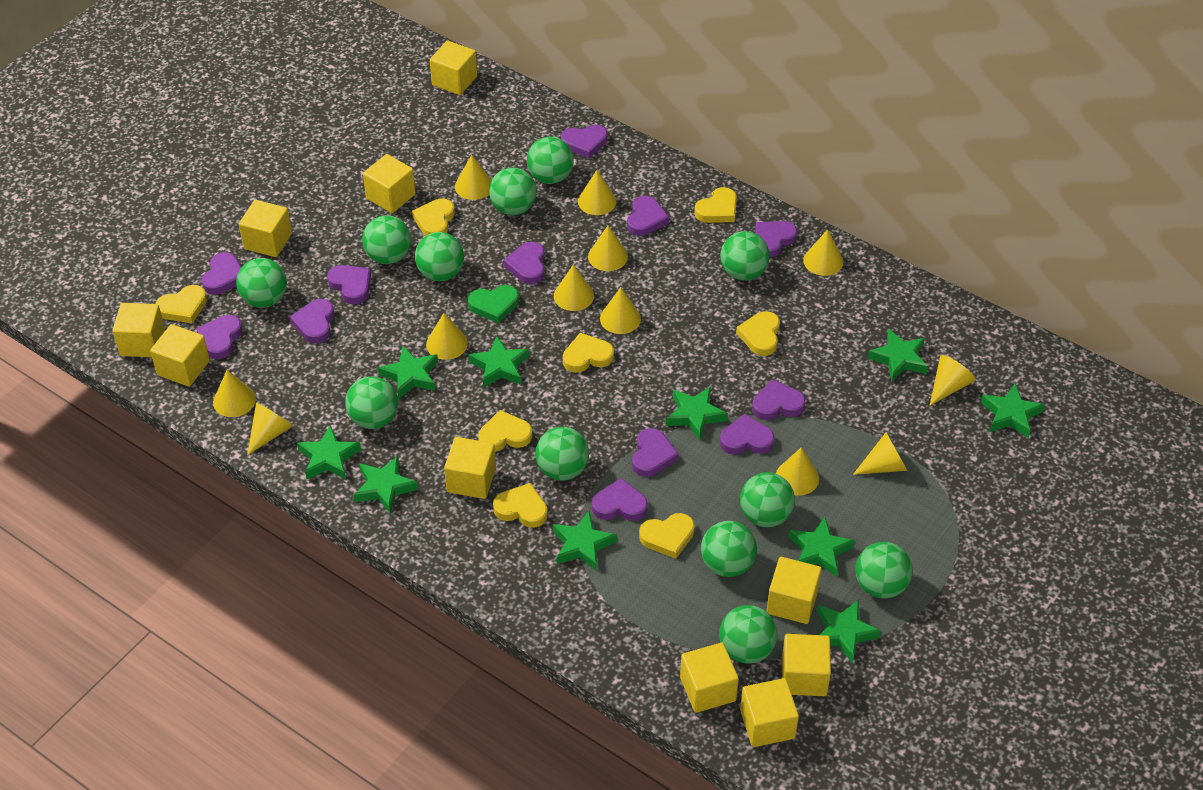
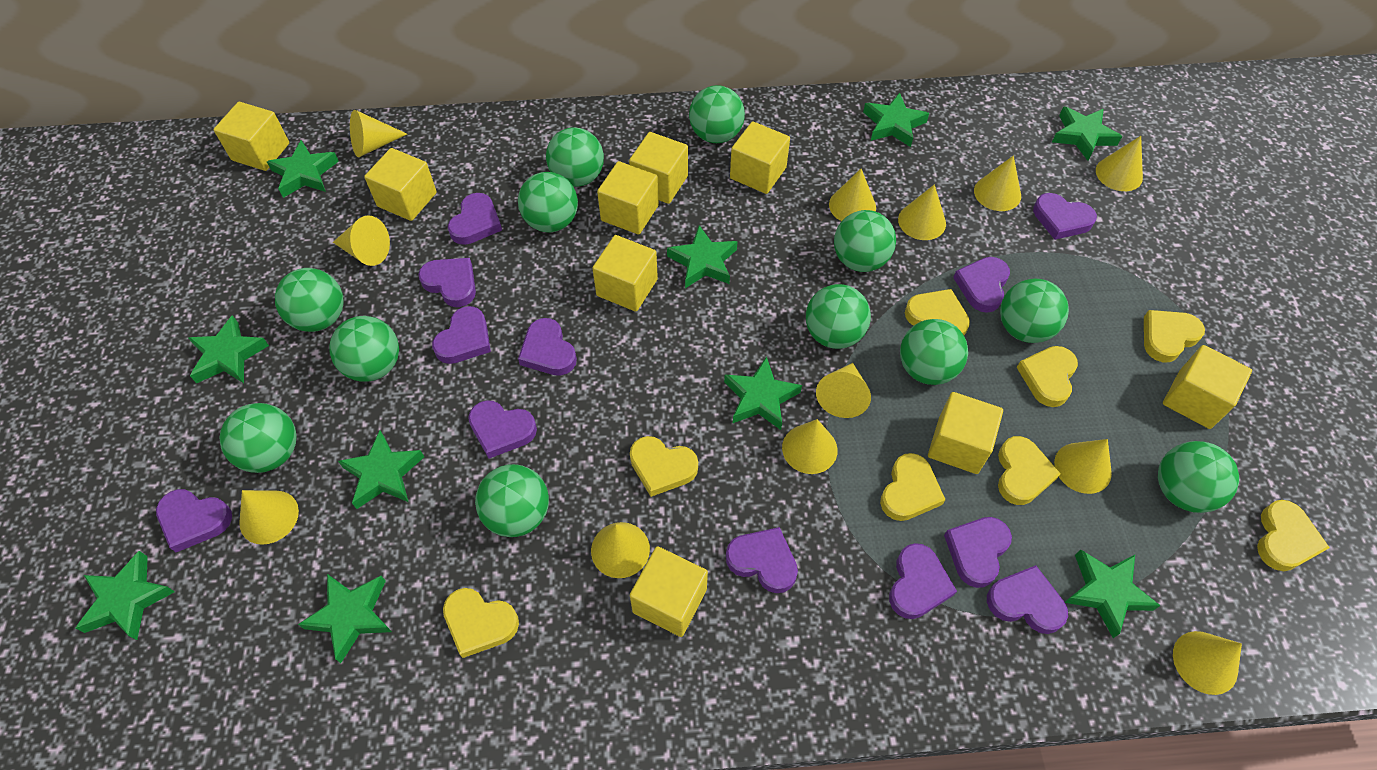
green heart: 1 -> 0
yellow cube: 10 -> 9

